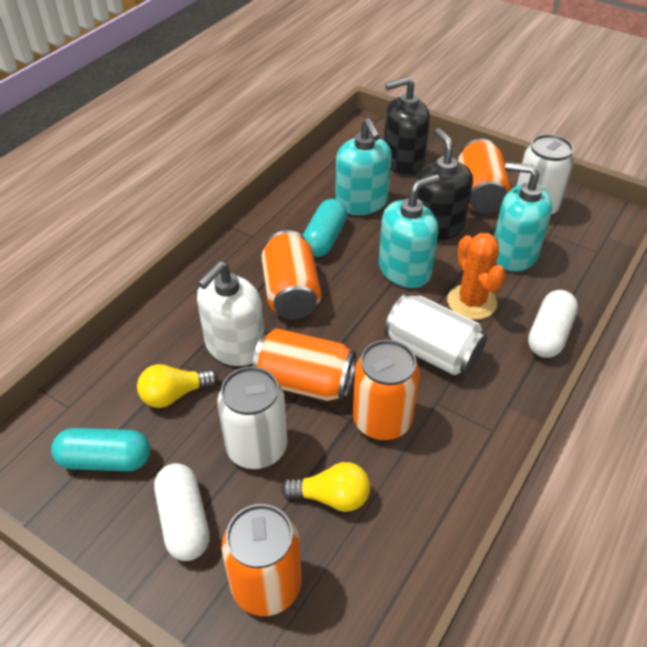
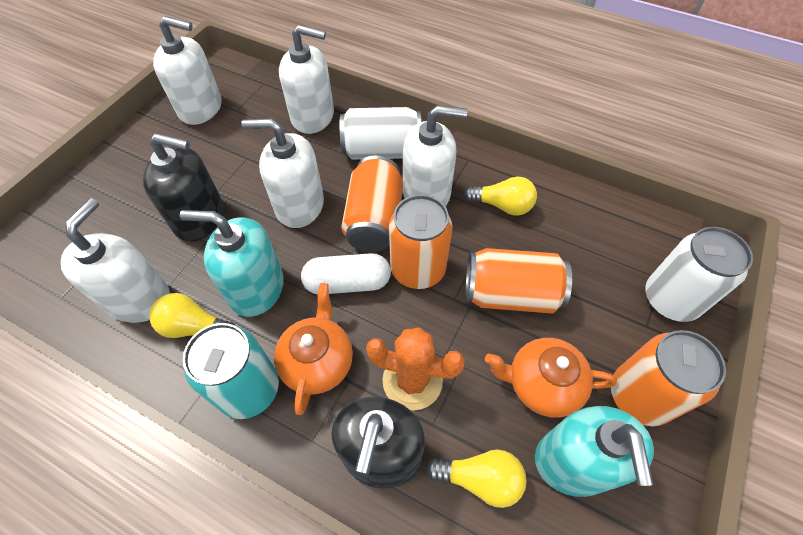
orange can: 5 -> 4
orange teapot: 0 -> 2
turquoise can: 0 -> 1
turquoise capsule: 2 -> 0
turquoise soap dispenser: 3 -> 2
white can: 3 -> 2
white capsule: 2 -> 1
white soap dispenser: 1 -> 5
yellow light bulb: 2 -> 3

